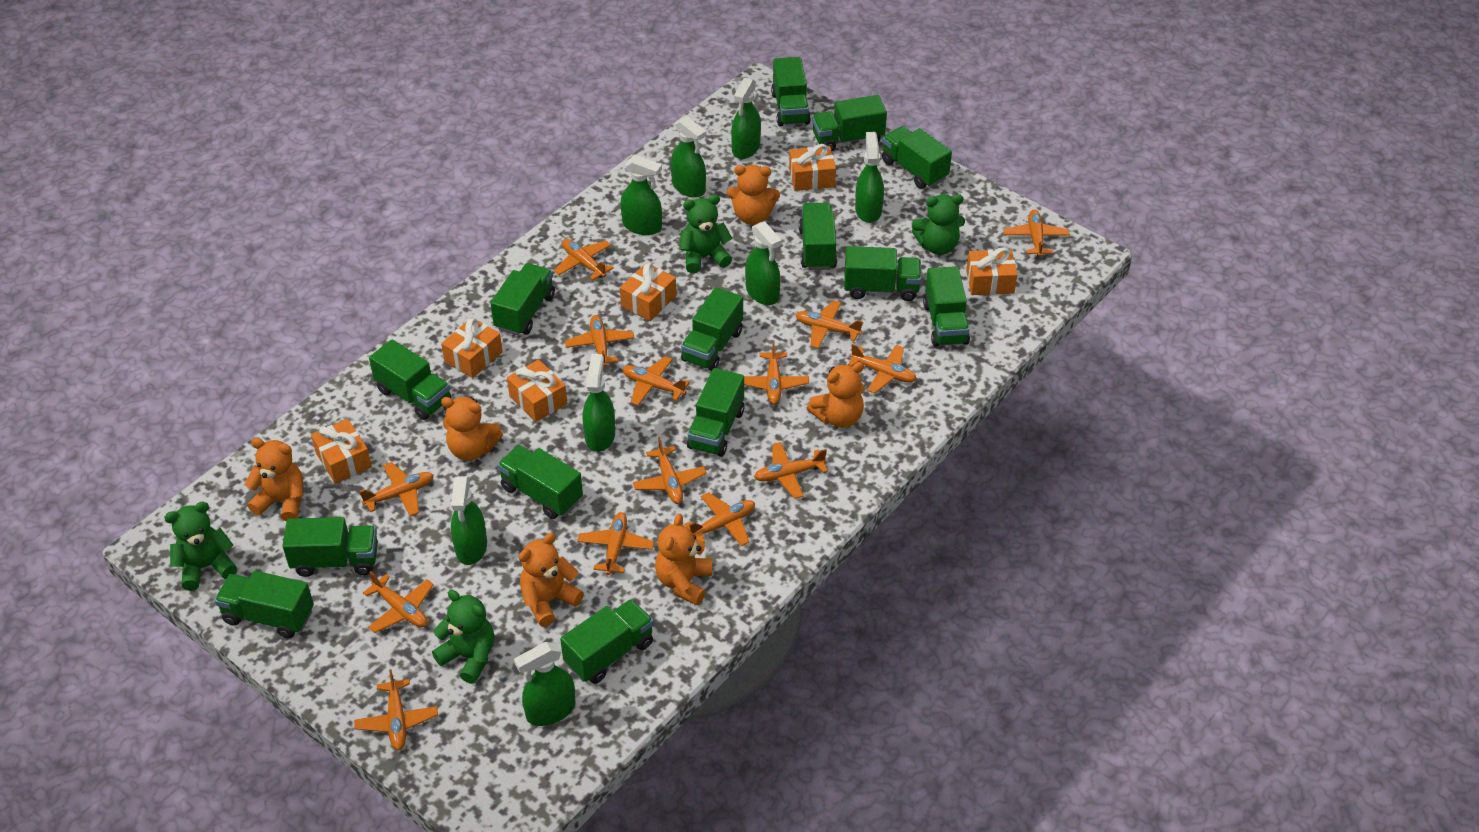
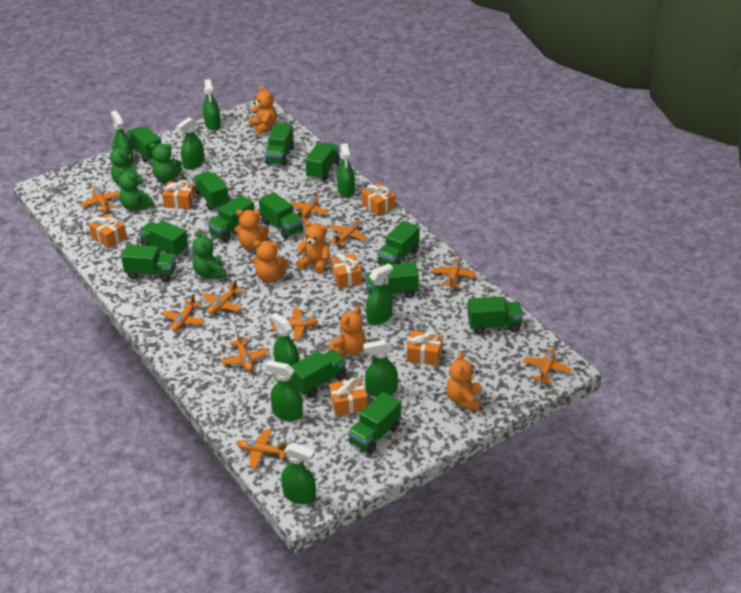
green spray bottle: 8 -> 9
green truck: 14 -> 13
orange plane: 14 -> 10

